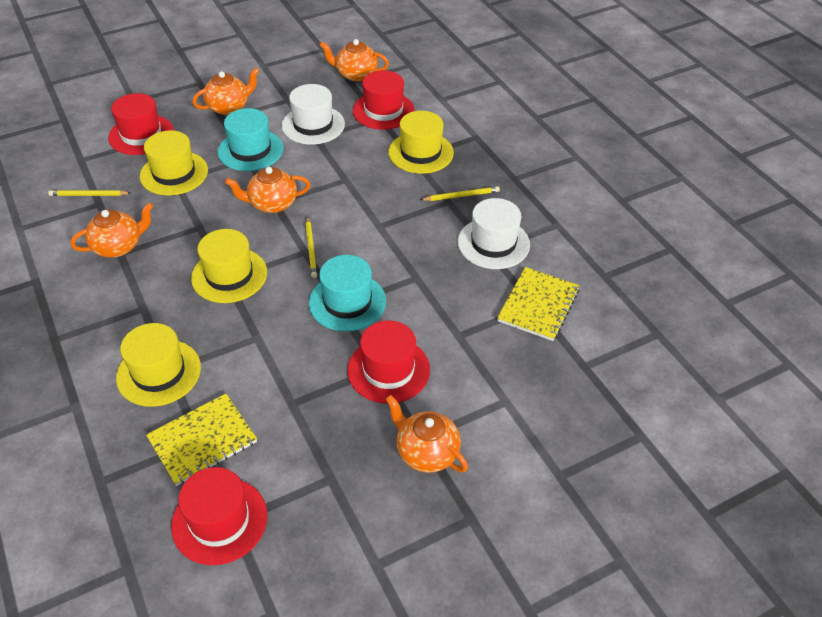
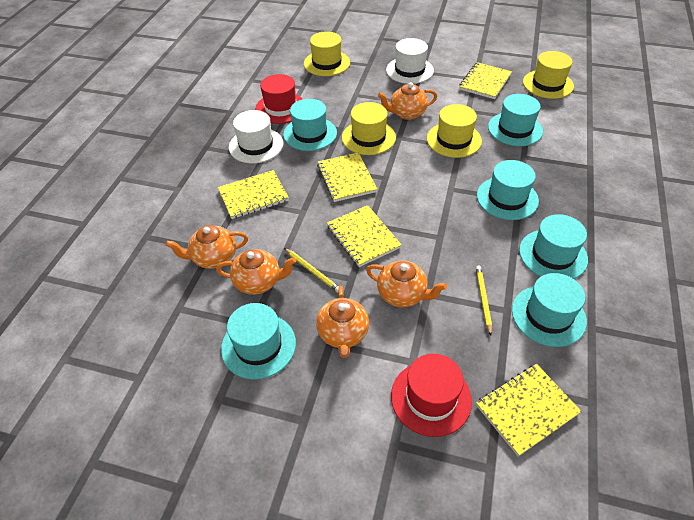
red hat: 4 -> 2
turquoise hat: 2 -> 6
yellow notebook: 2 -> 5
yellow pencil: 3 -> 2

